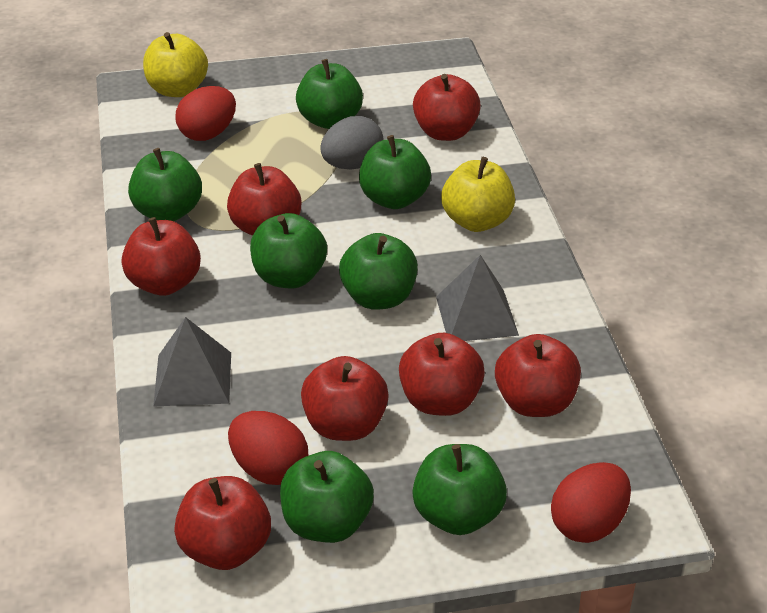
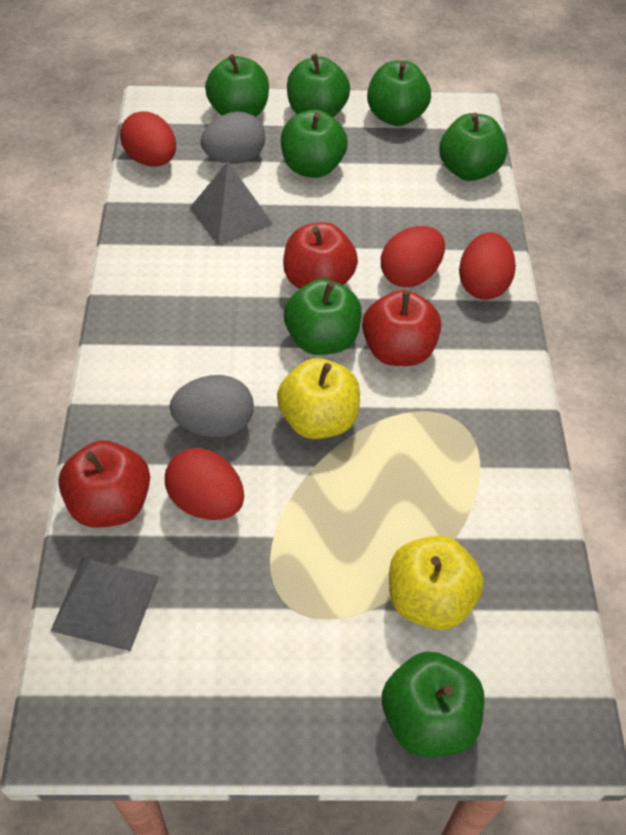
grey egg: 1 -> 2
red apple: 7 -> 3
red egg: 3 -> 4

